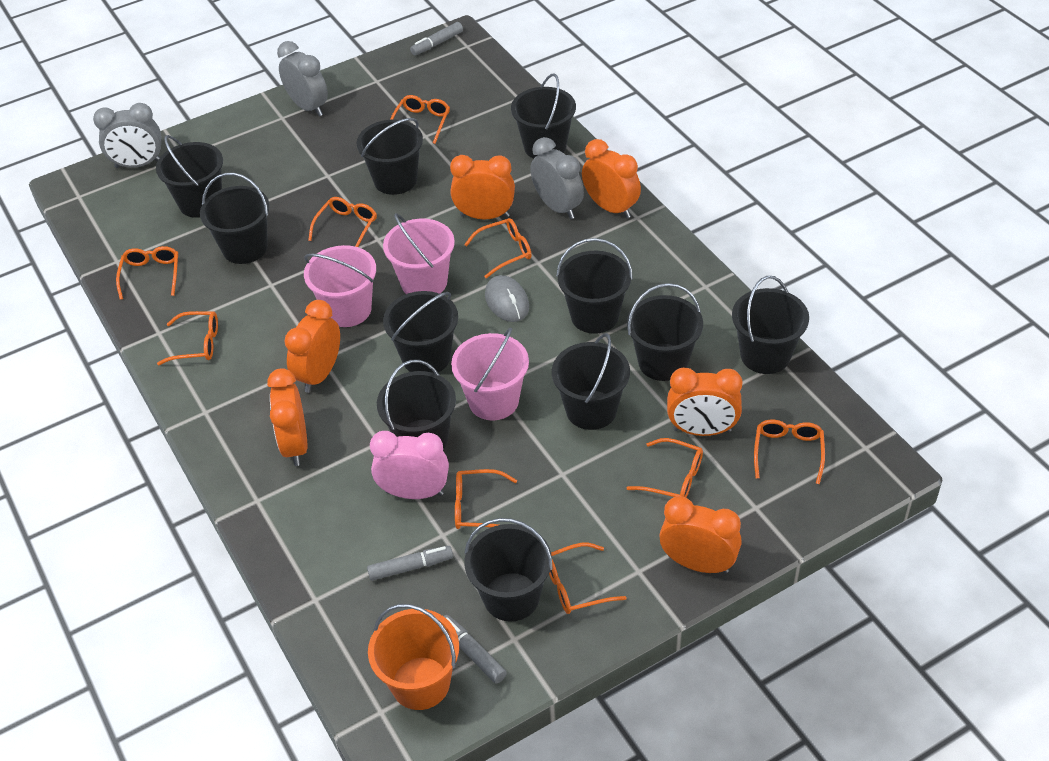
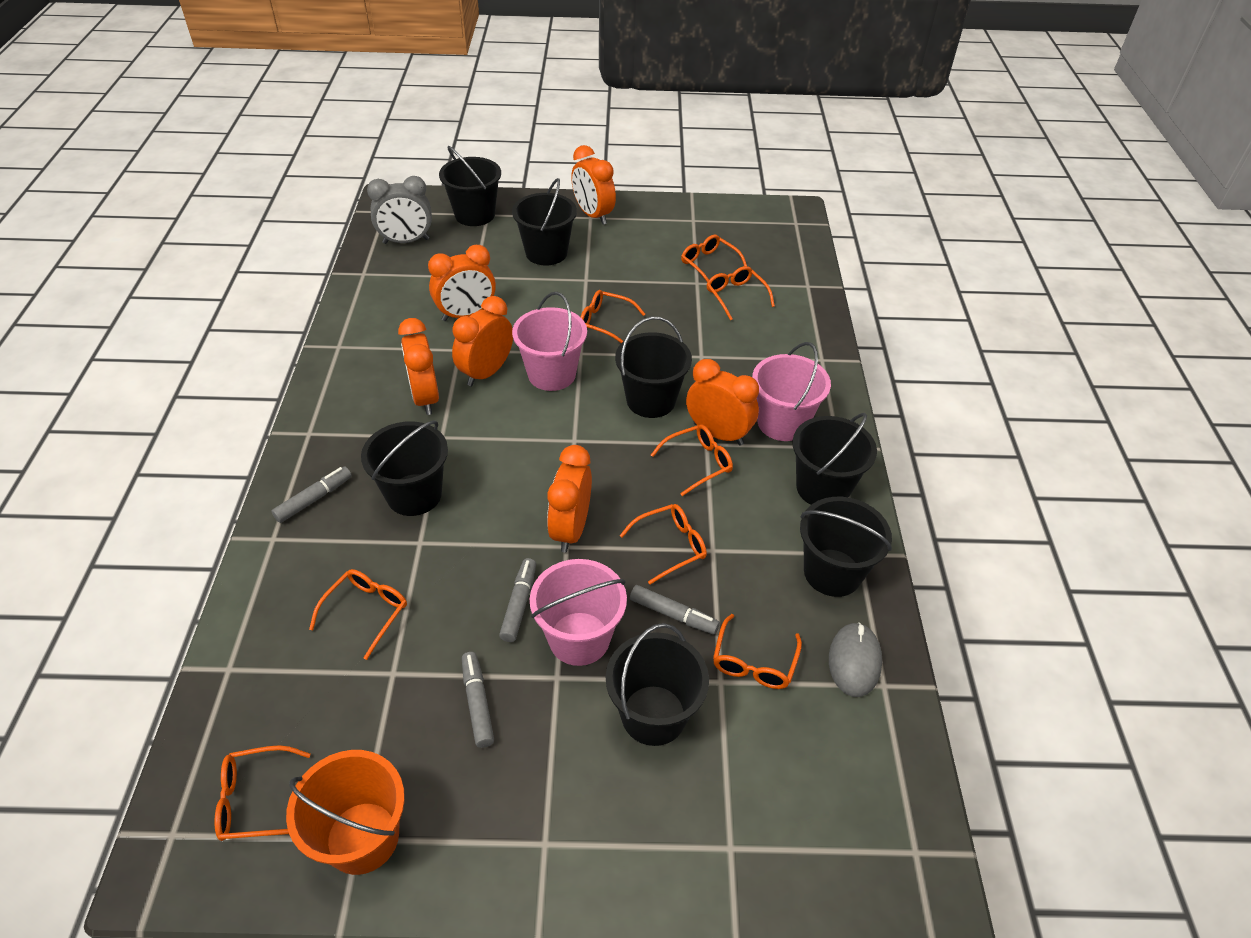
black bucket: 11 -> 7
grey clock: 3 -> 1
grey marker: 3 -> 4
orange glasses: 9 -> 8
pink clock: 1 -> 0

